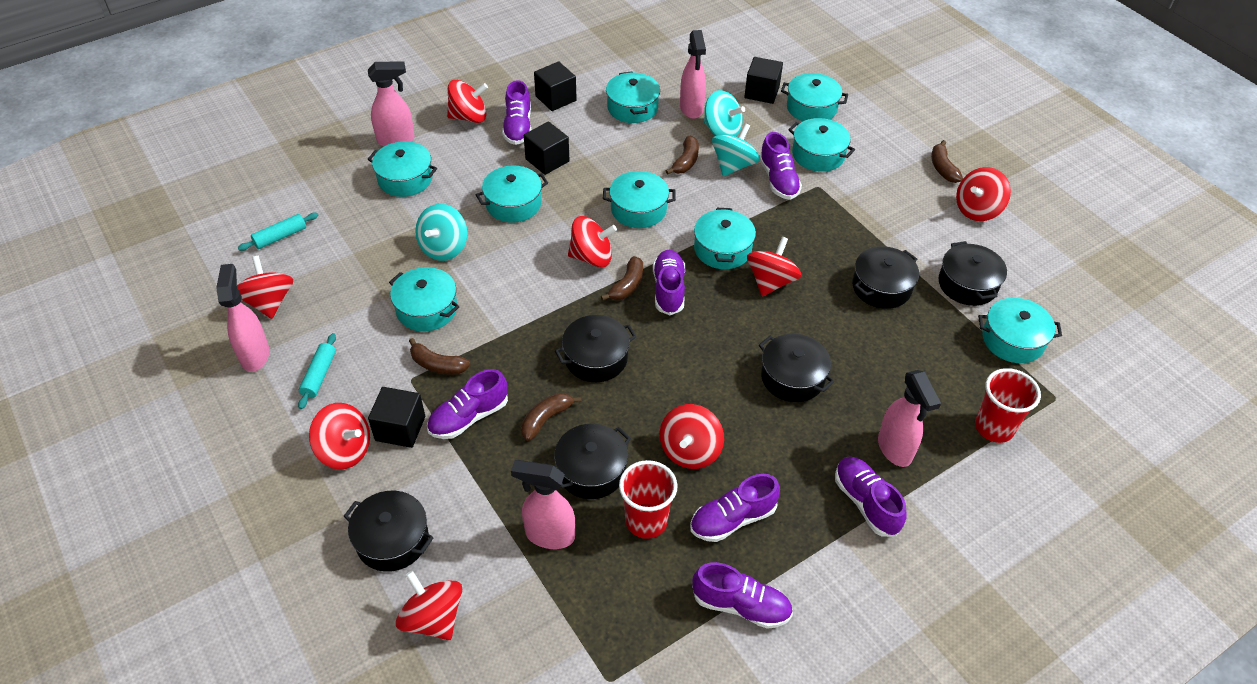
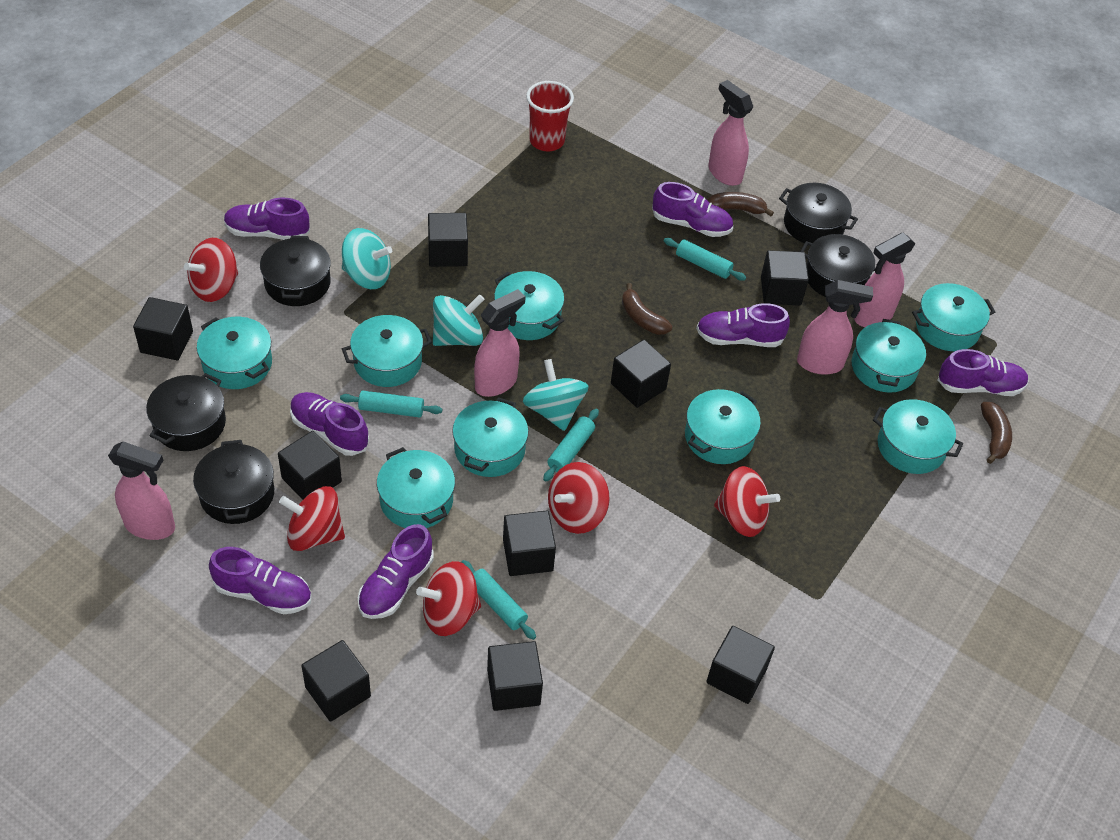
black cube: 4 -> 9
black pot: 6 -> 5
brown banana: 5 -> 3
red cup: 2 -> 1
red spinning top: 8 -> 5
turquoise rolling pin: 2 -> 4

